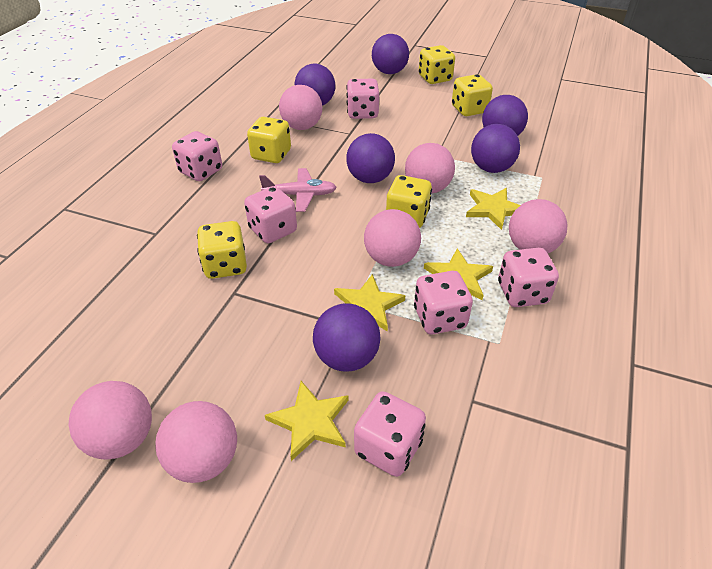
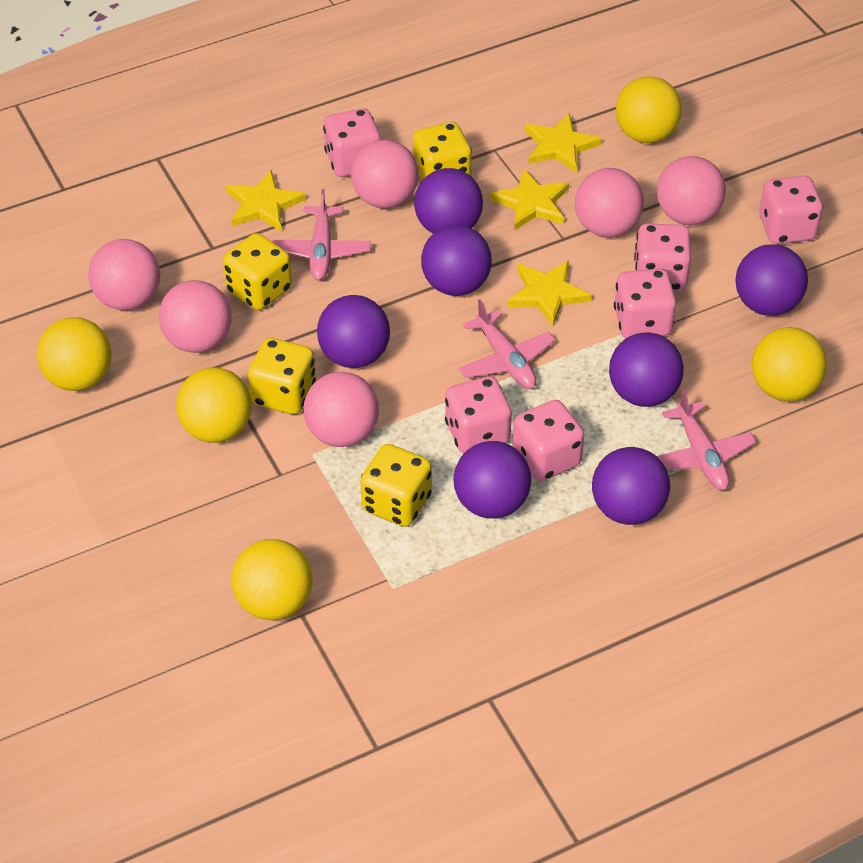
pink plane: 1 -> 3
purple ball: 6 -> 7
yellow ball: 0 -> 5
yellow dice: 5 -> 4

